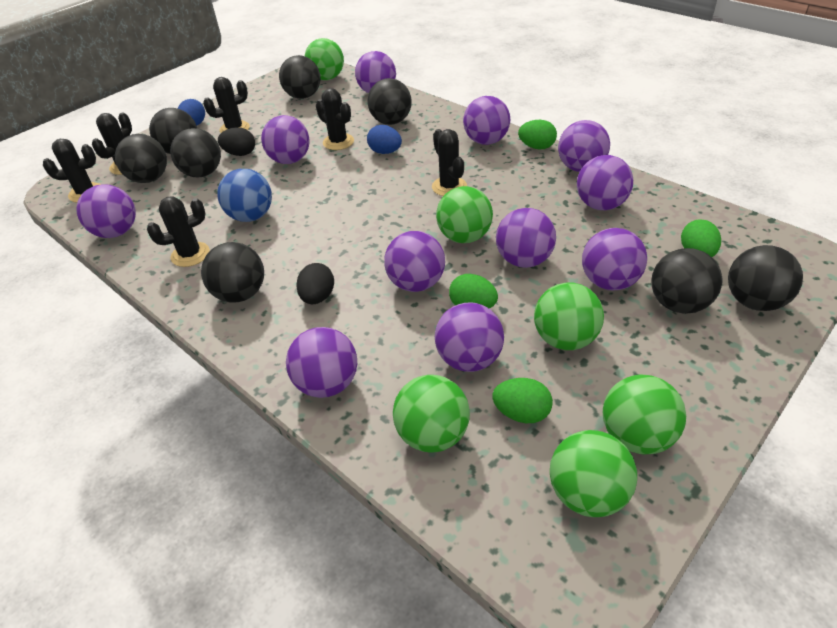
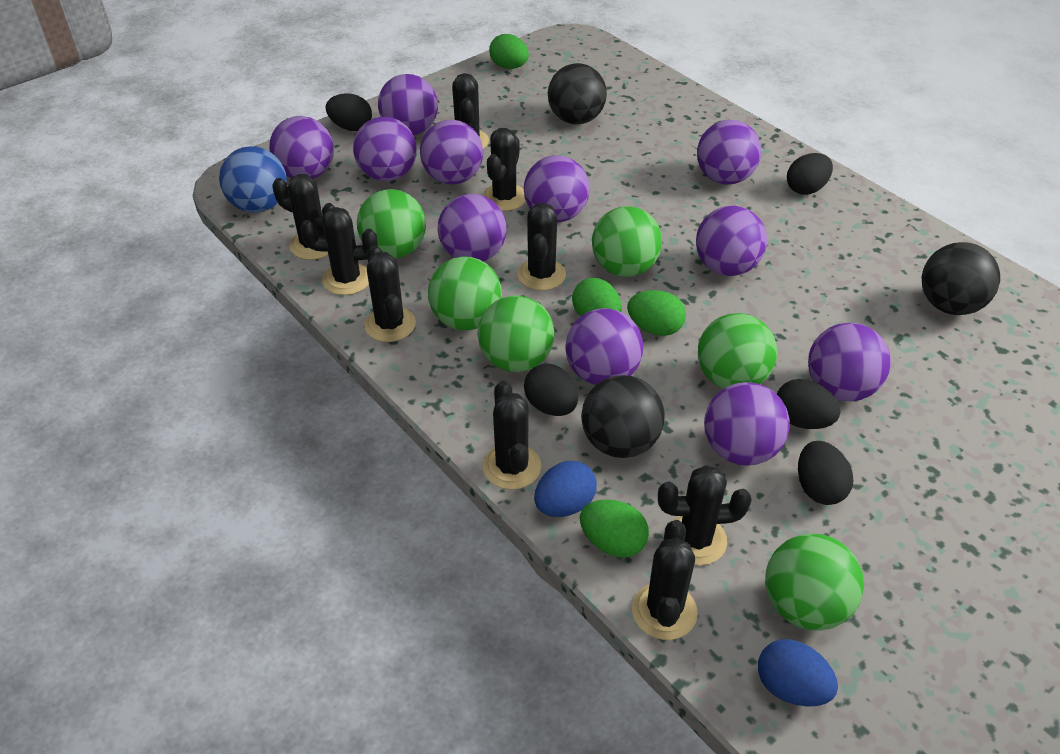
black ball: 8 -> 3
black cactus: 6 -> 9
black egg: 2 -> 5

